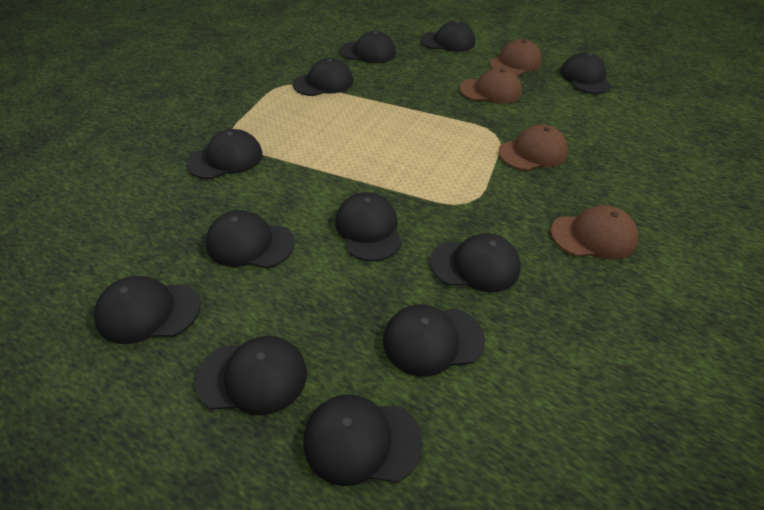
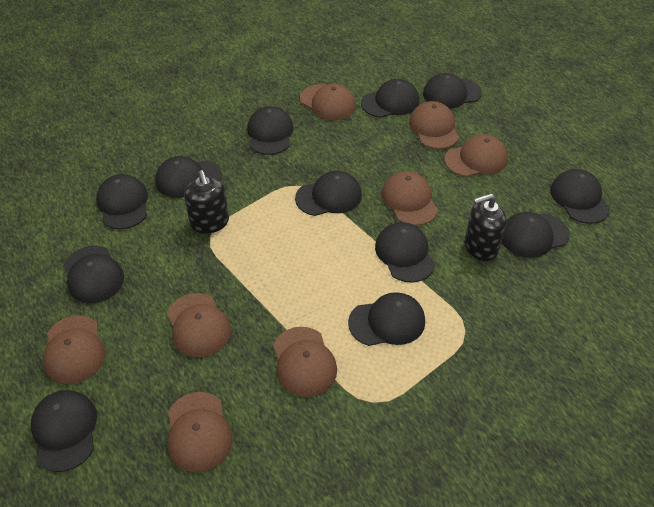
black soap dispenser: 0 -> 2
brown cap: 4 -> 8

